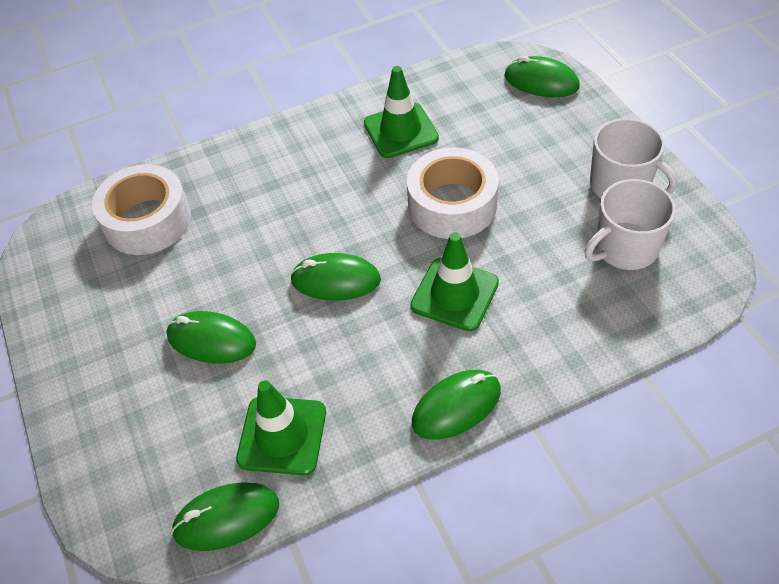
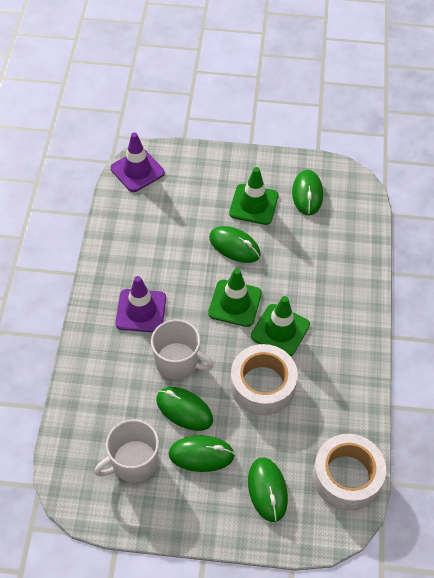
purple traffic cone: 0 -> 2

